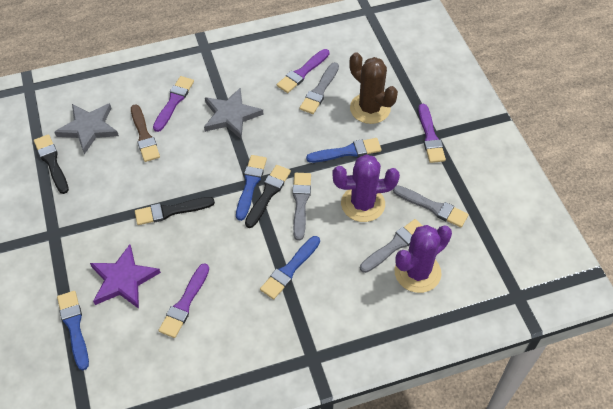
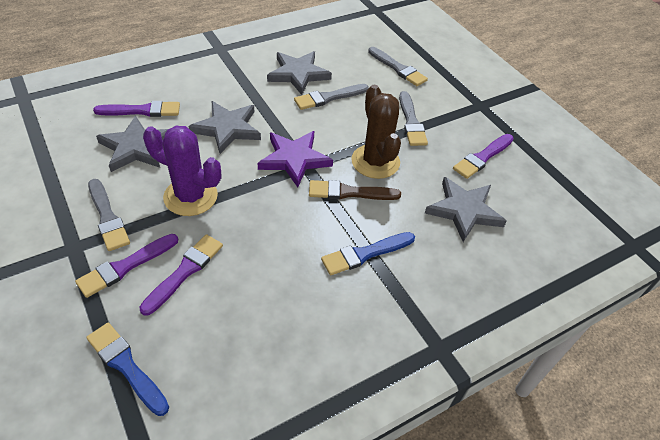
black brush: 3 -> 0
blue brush: 4 -> 2
grey star: 2 -> 4
purple cactus: 2 -> 1

